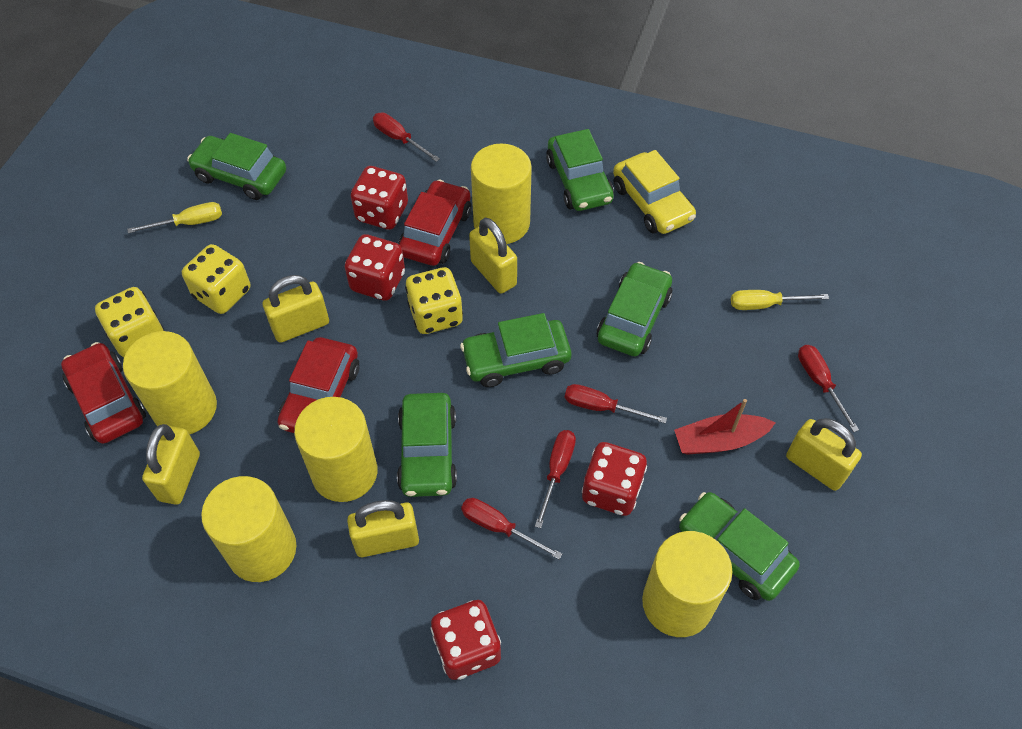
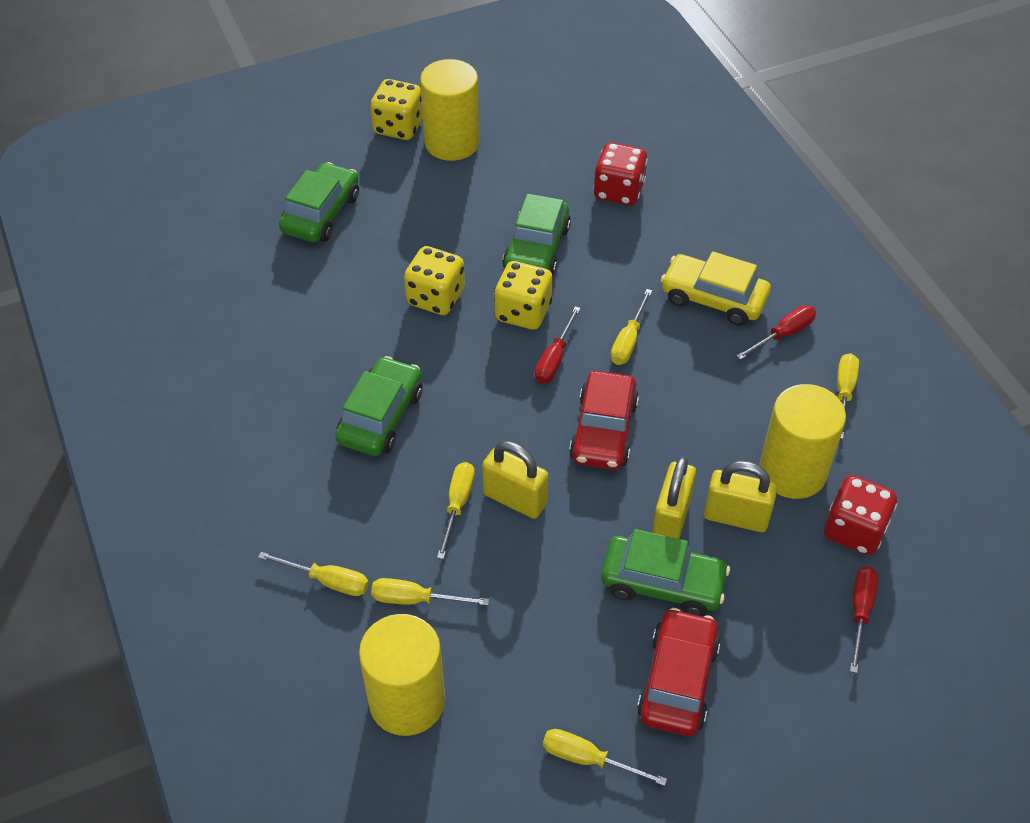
green car: 6 -> 4
red boat: 1 -> 0
red car: 3 -> 2
red dice: 4 -> 2
red screwdriver: 5 -> 3
yellow cylinder: 5 -> 3
yellow padlock: 5 -> 3
yellow screwdriver: 2 -> 6

